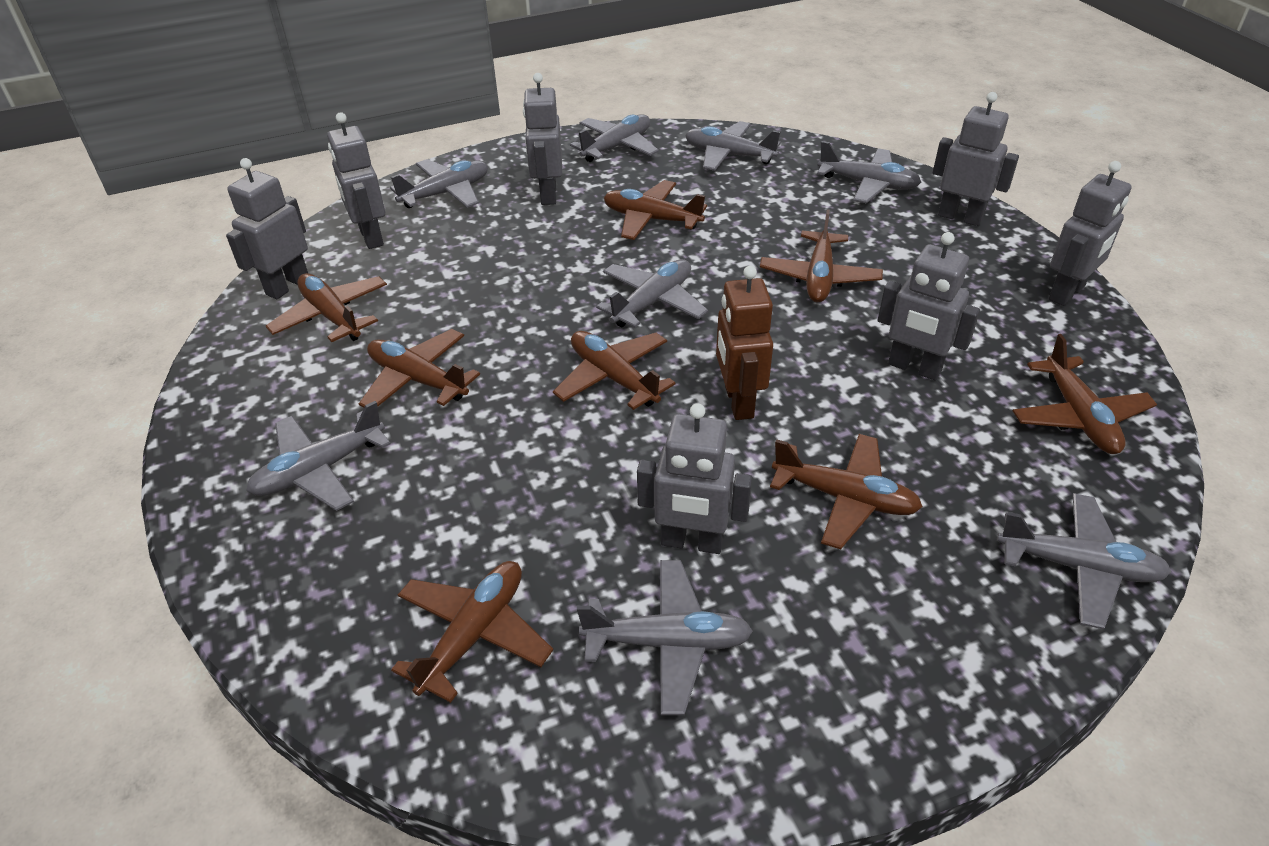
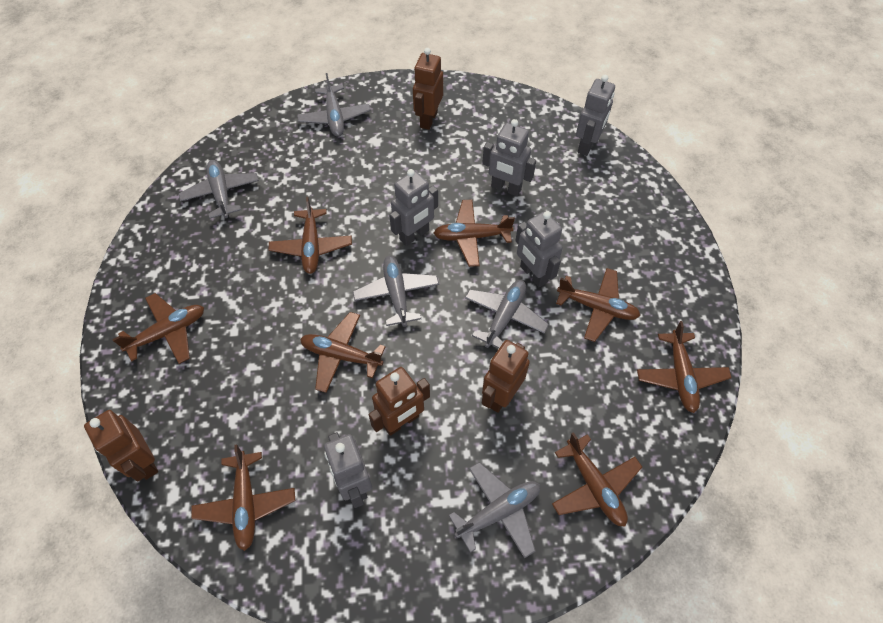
brown robot: 1 -> 4
grey plane: 8 -> 5
grey robot: 7 -> 5

